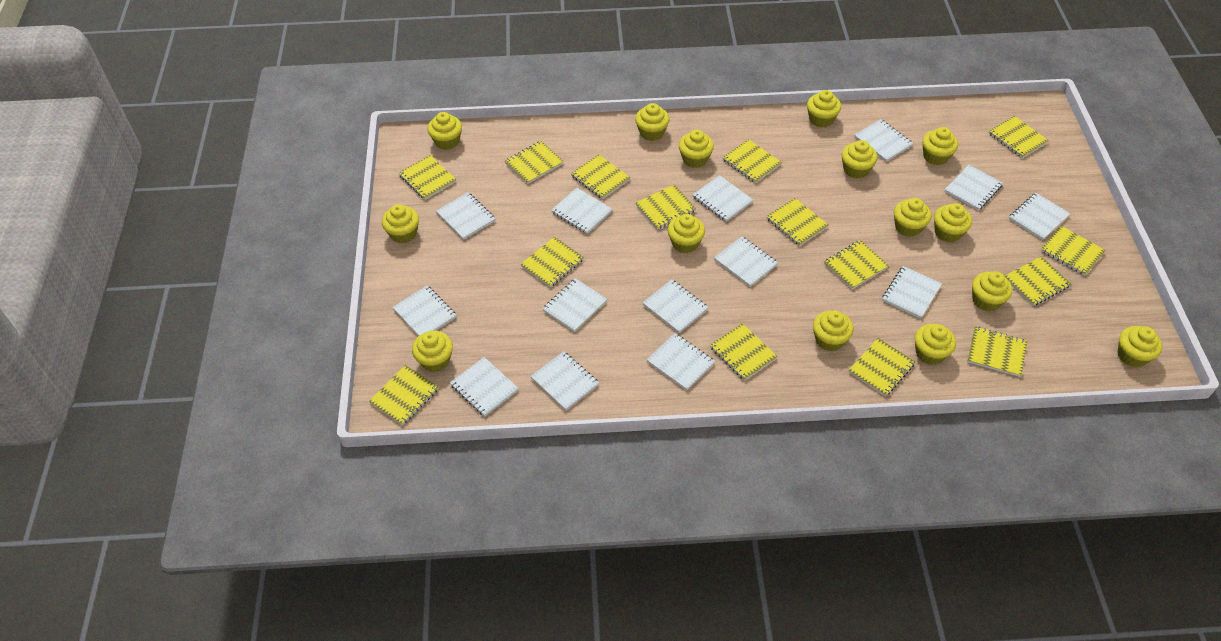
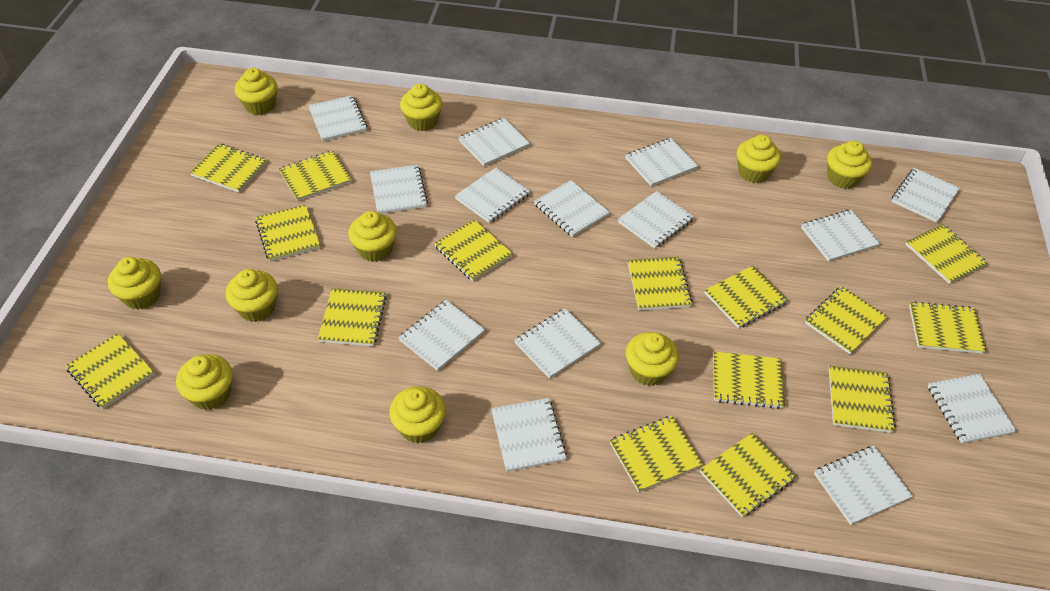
yellow cupcake: 15 -> 10

